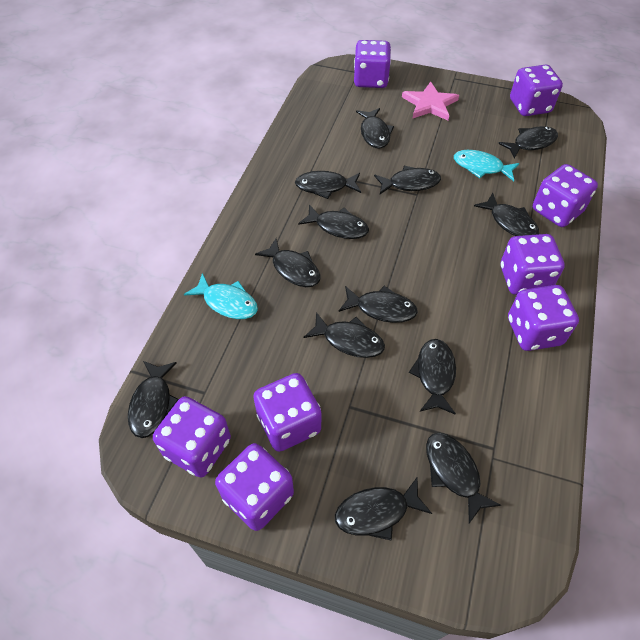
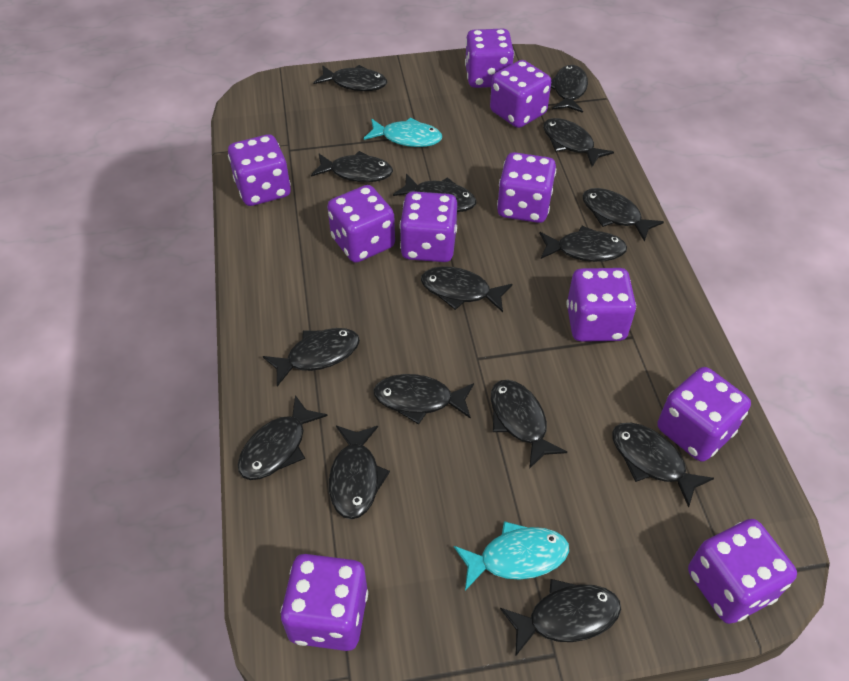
black fish: 13 -> 15
pink star: 1 -> 0
purple dice: 8 -> 10

